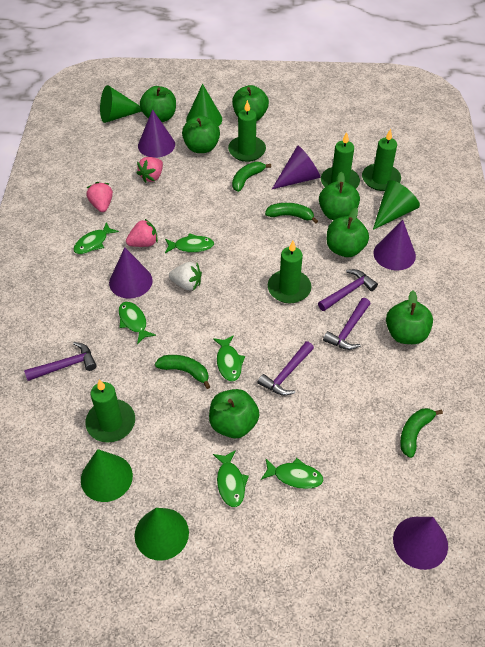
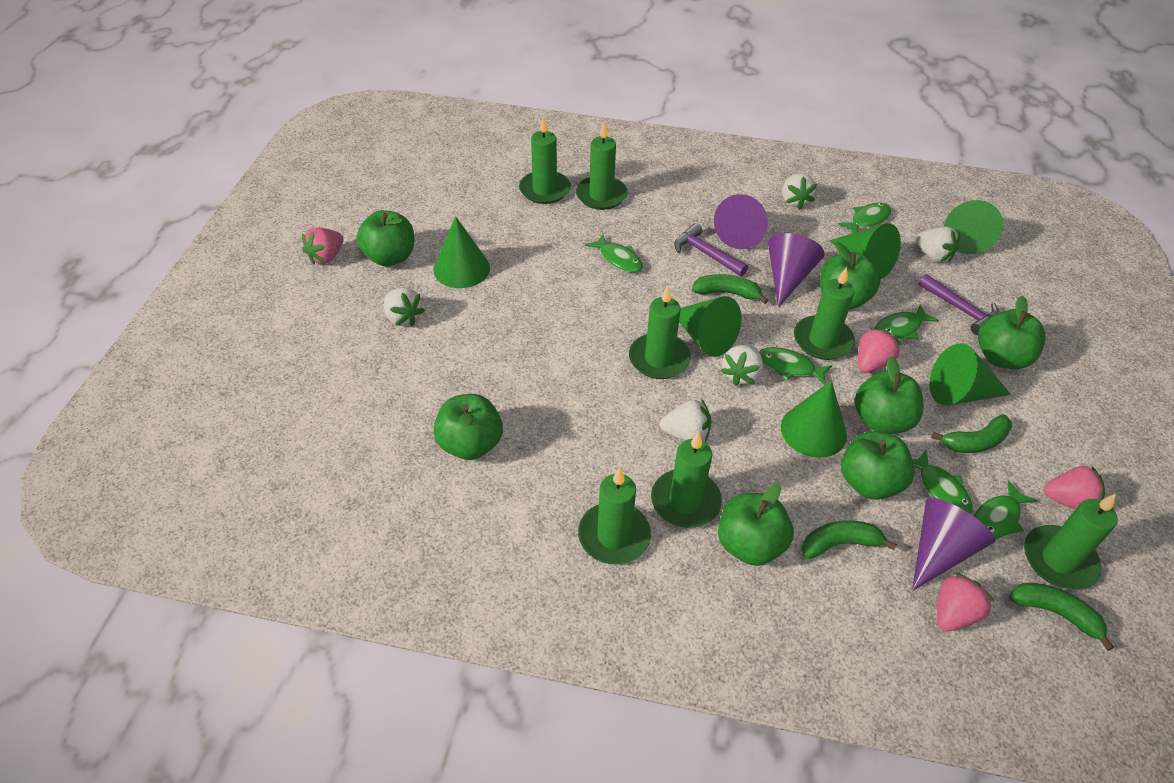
green candle: 5 -> 7
green cone: 5 -> 6
pink strawberry: 3 -> 4
purple cone: 5 -> 3
purple hammer: 4 -> 2
white strawberry: 1 -> 5

